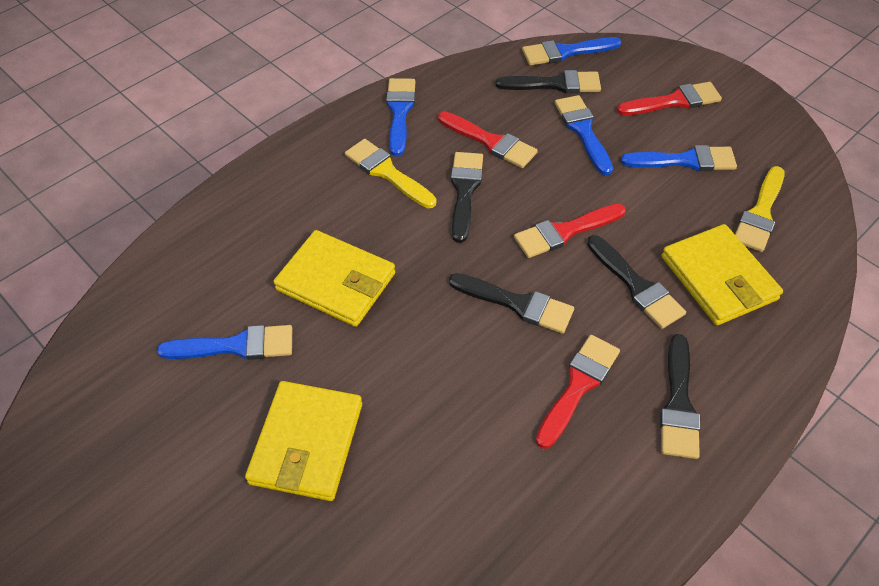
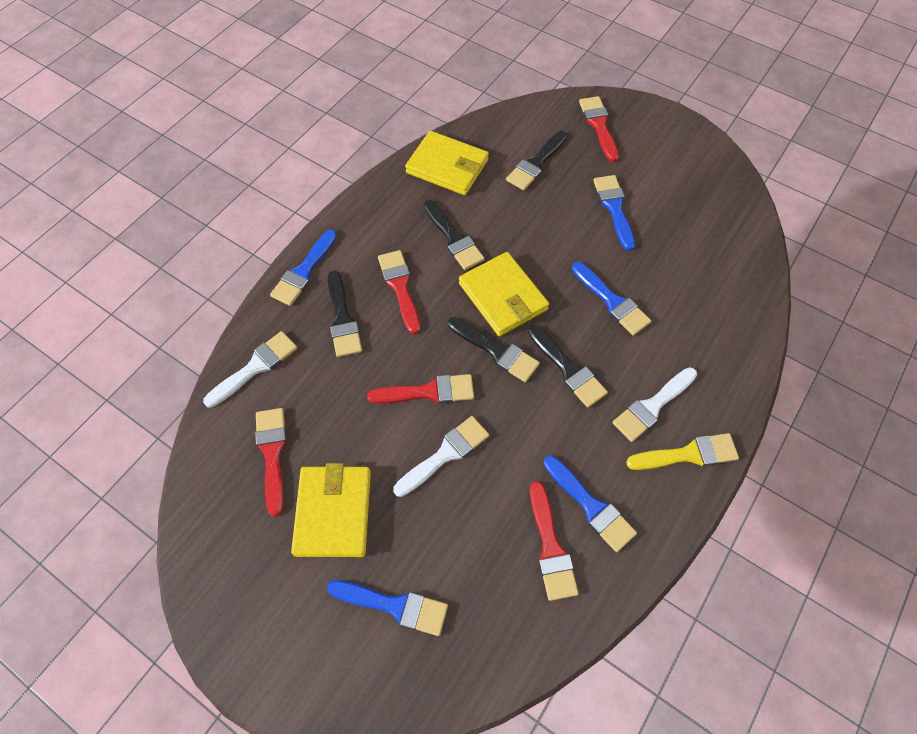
red brush: 4 -> 5
white brush: 0 -> 3
yellow brush: 2 -> 1

